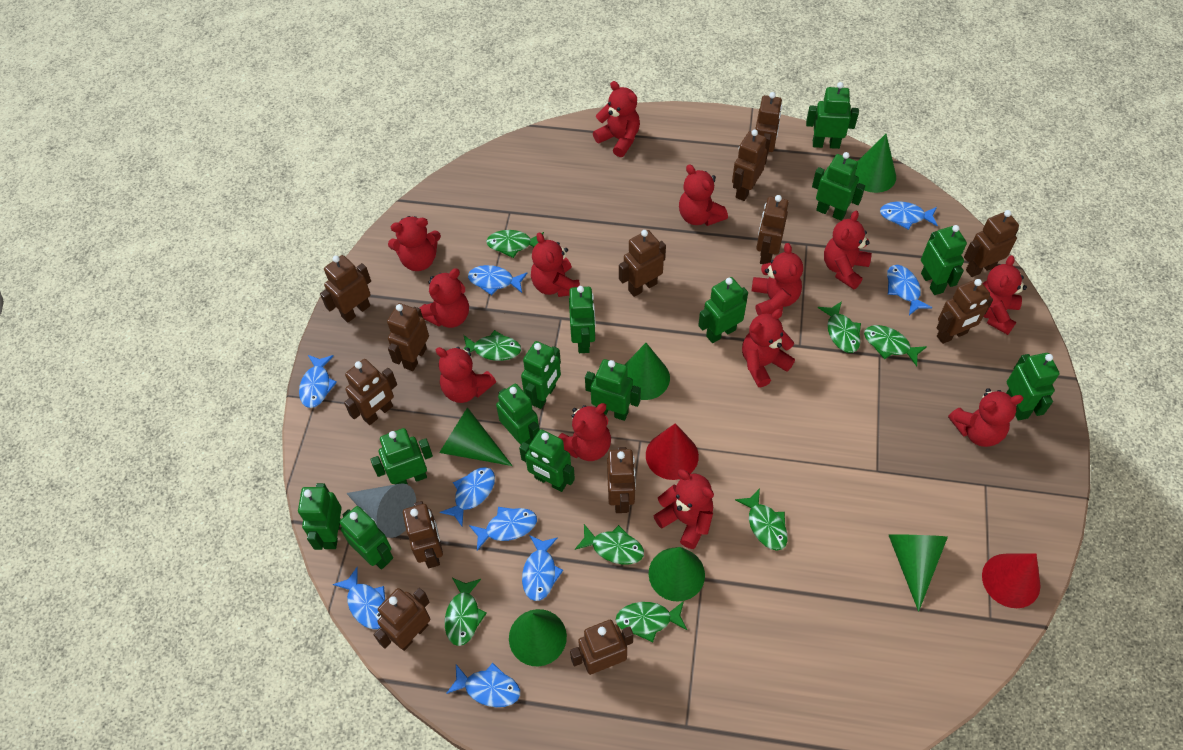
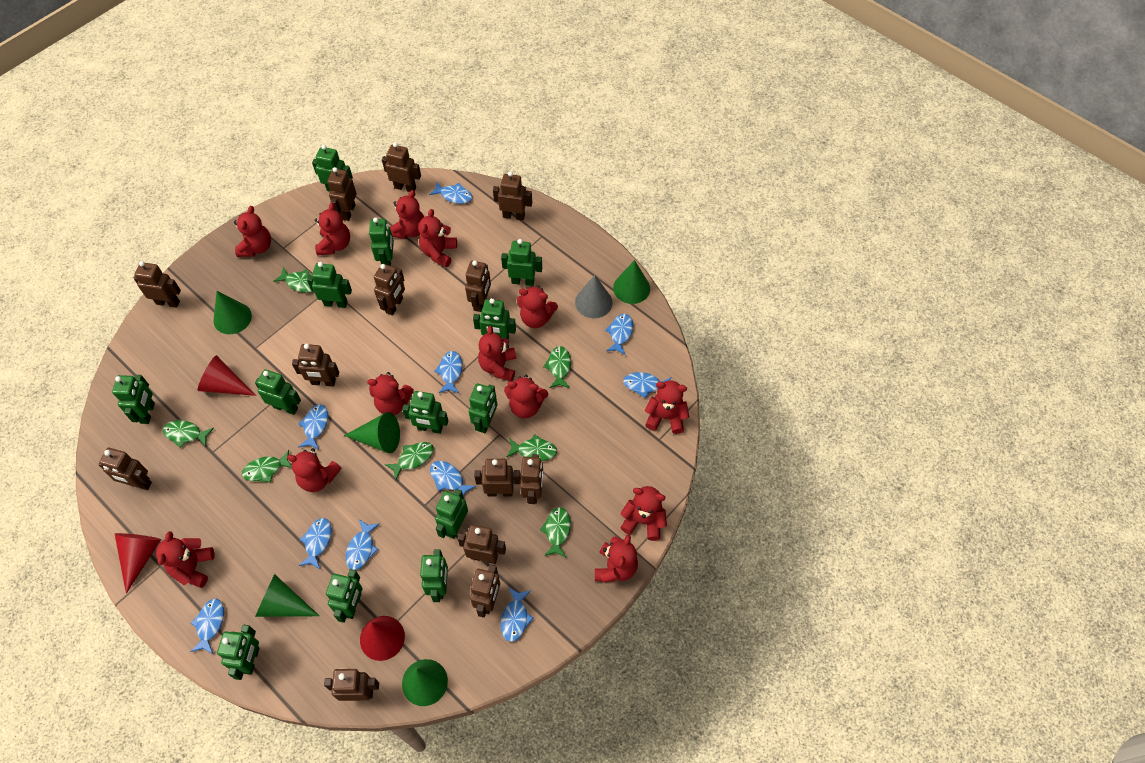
blue fish: 9 -> 10
green cone: 6 -> 5
green fish: 8 -> 7
red cone: 2 -> 3

